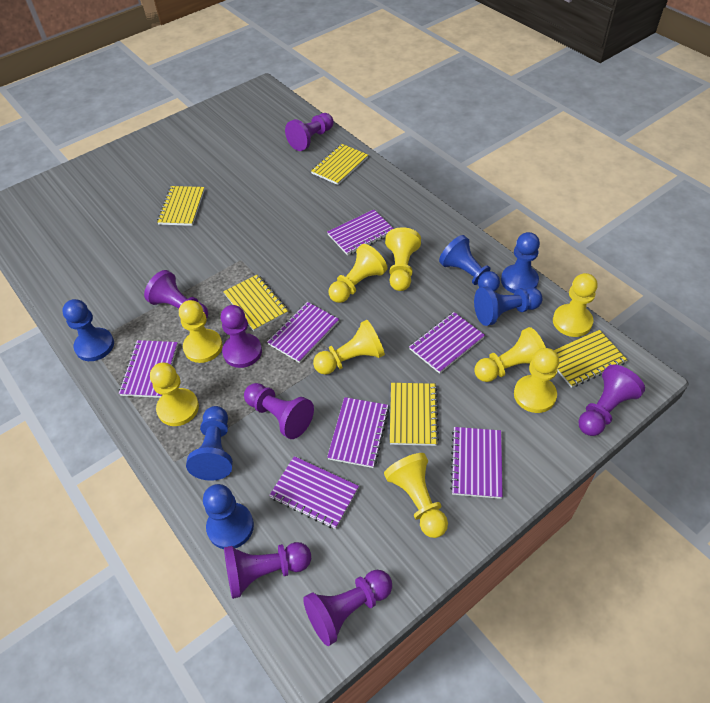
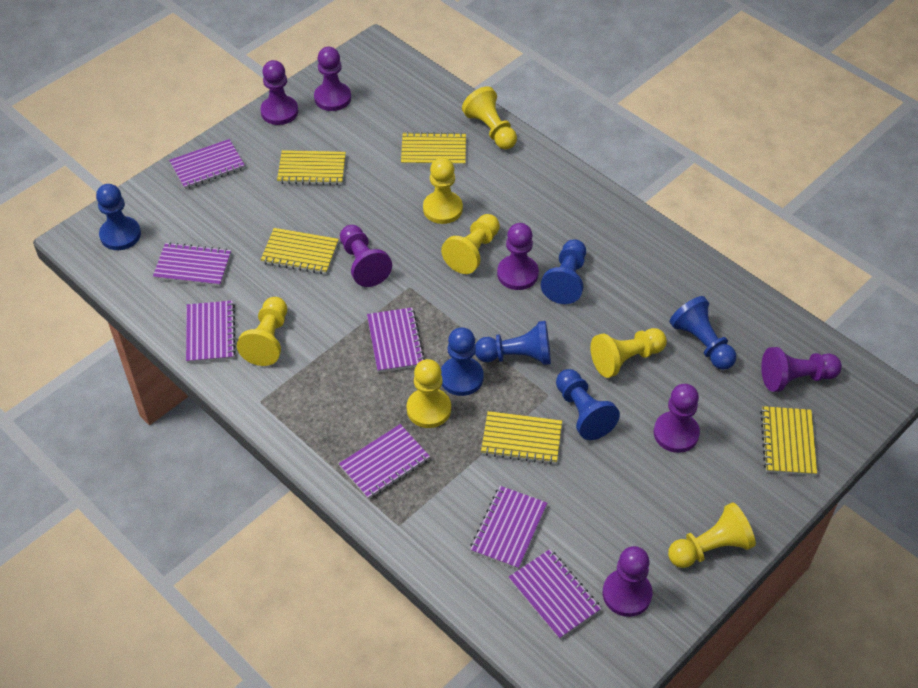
yellow pawn: 9 -> 7

